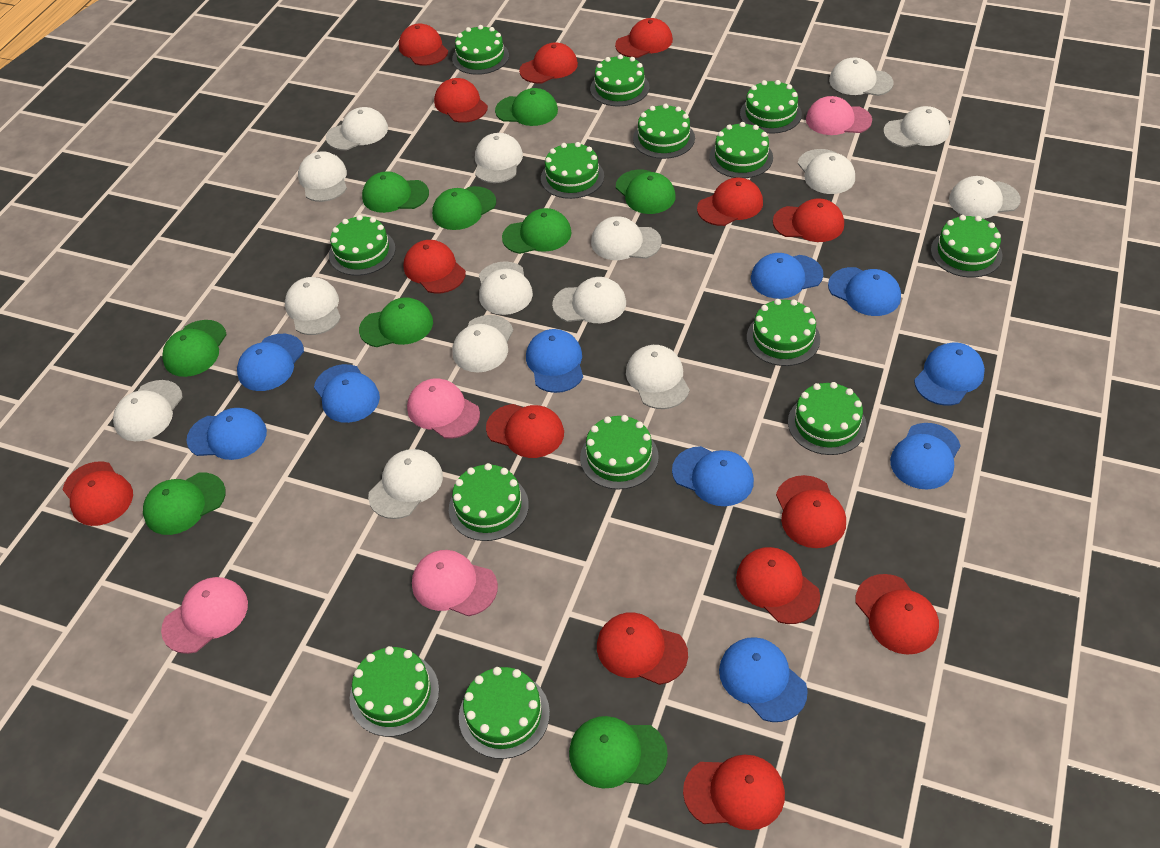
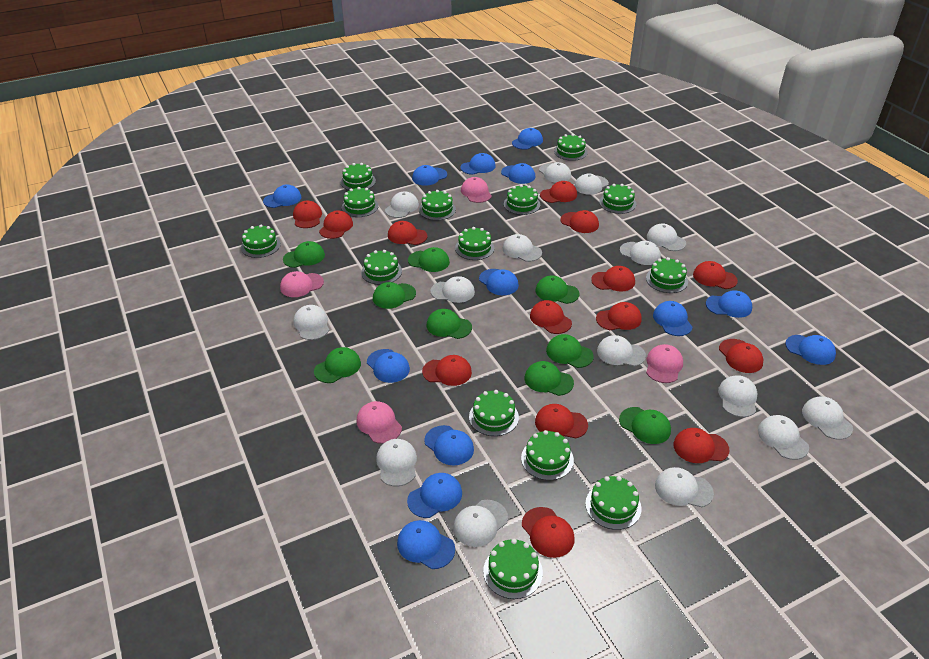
blue cap: 10 -> 13

